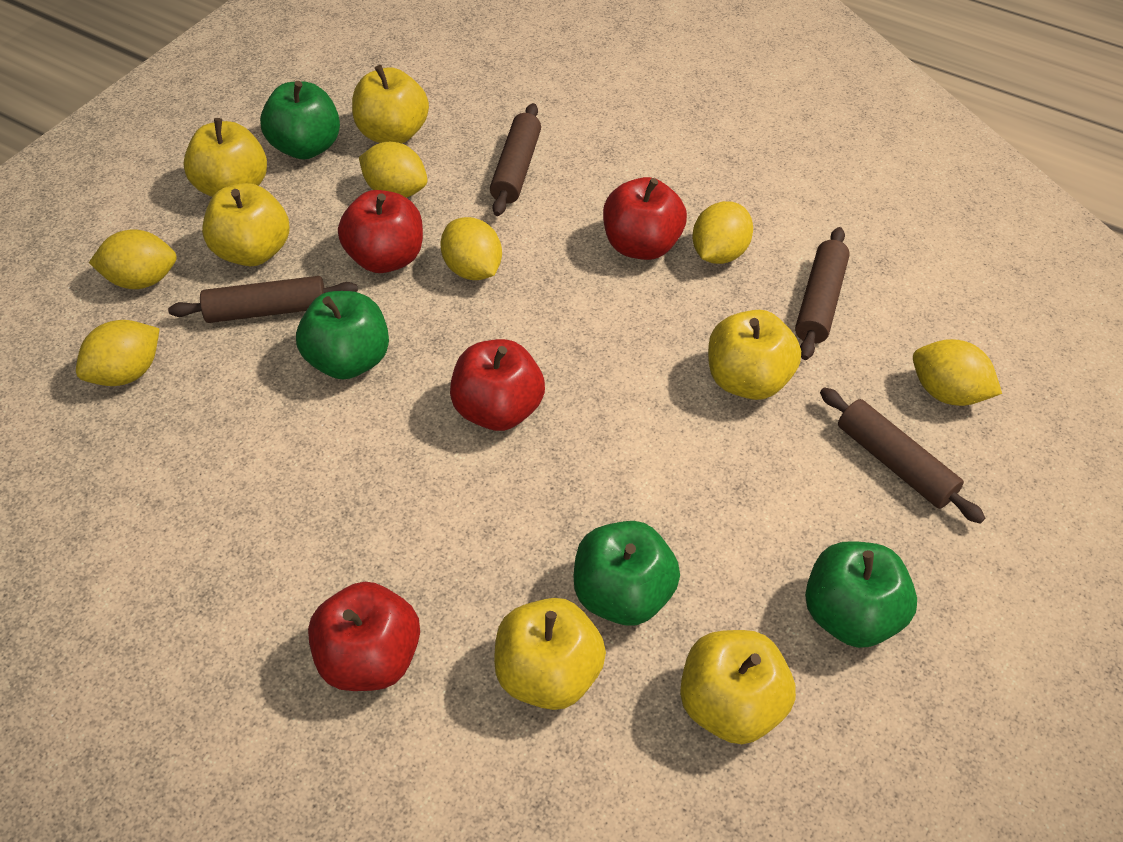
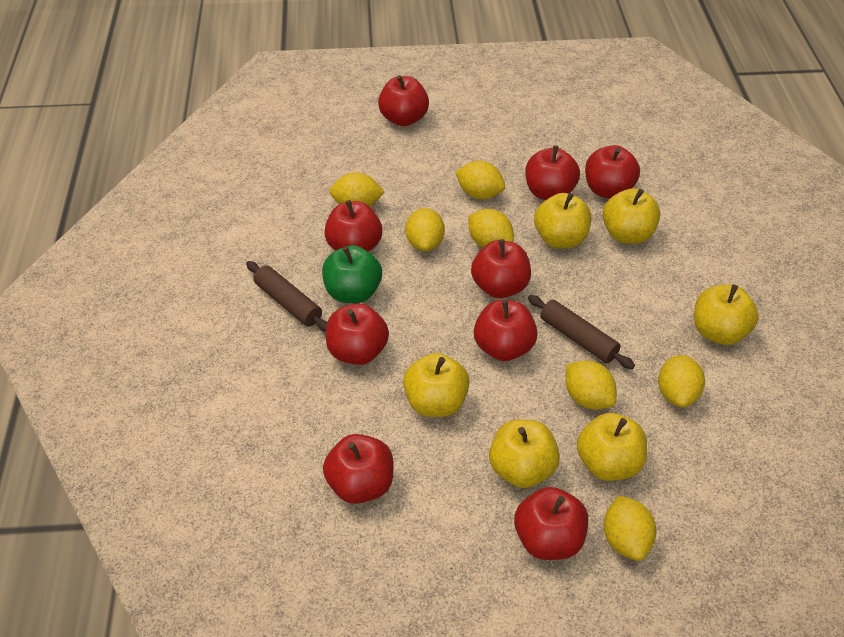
brown rolling pin: 4 -> 2
green apple: 4 -> 1
red apple: 4 -> 9
yellow lemon: 6 -> 7

